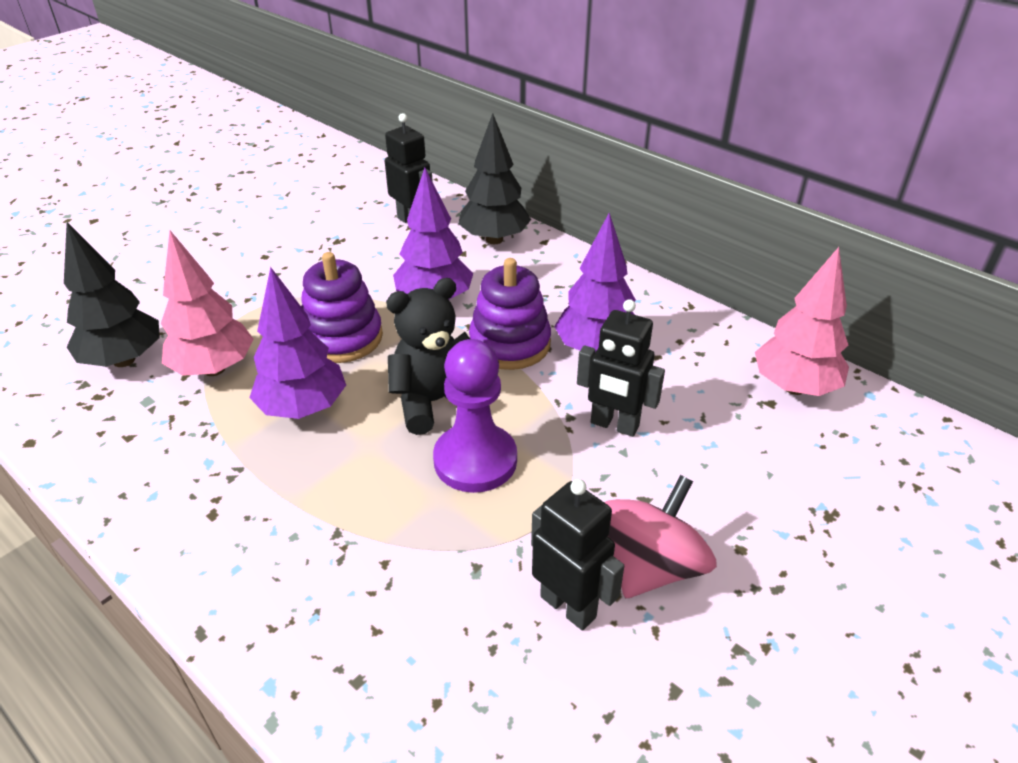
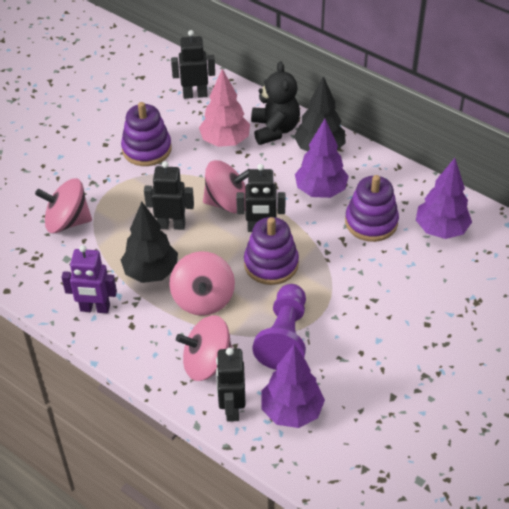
black robot: 3 -> 4
pink spinning top: 1 -> 4
pink tree: 2 -> 1
purple robot: 0 -> 1
purple stacking toy: 2 -> 3

